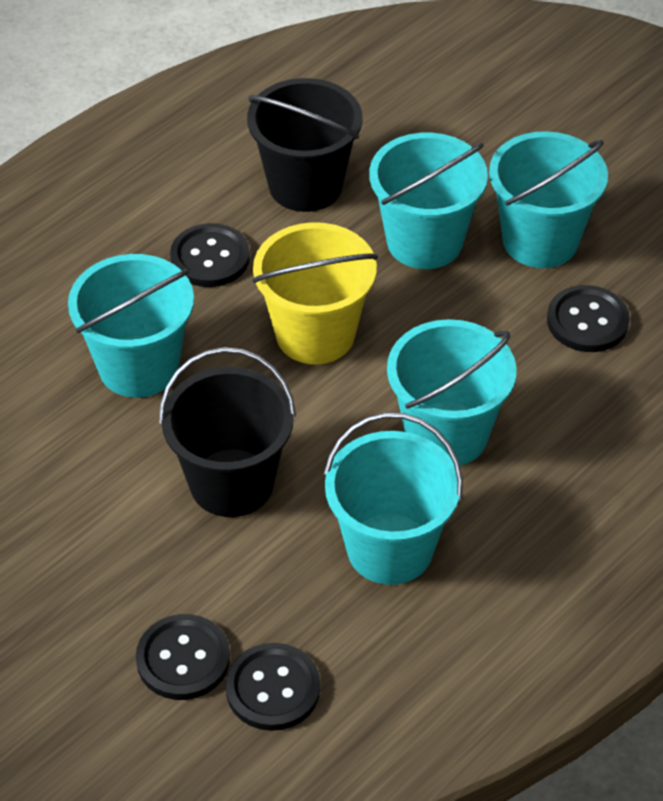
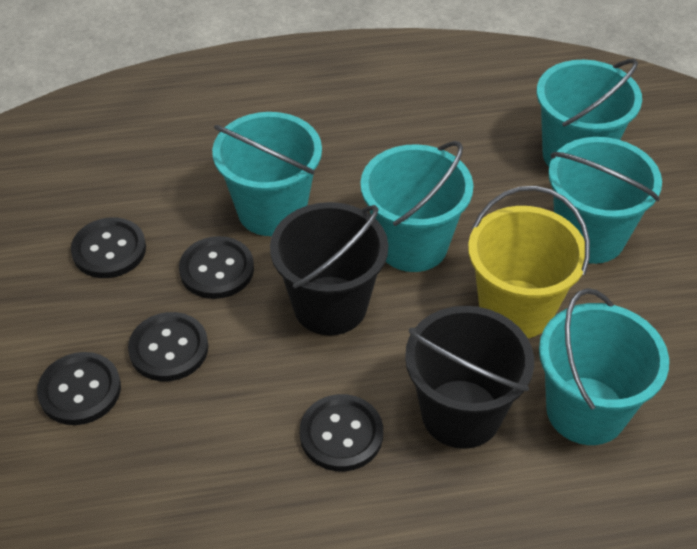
black button: 4 -> 5

